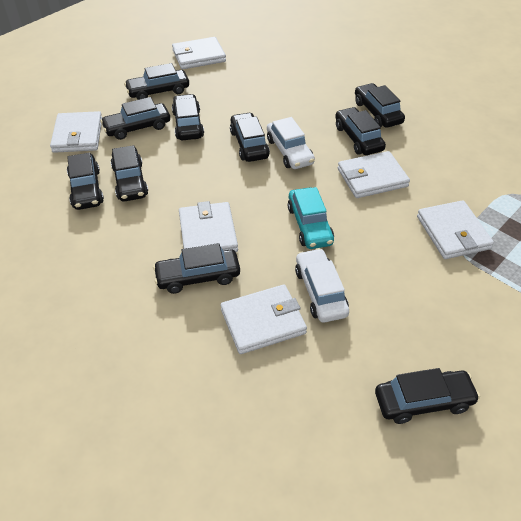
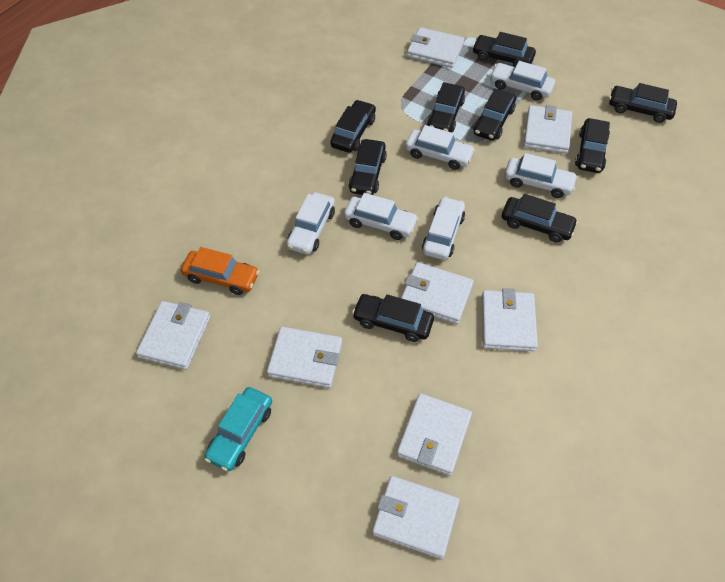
black car: 10 -> 9
orange car: 0 -> 1
white car: 2 -> 6
white wallet: 6 -> 8

